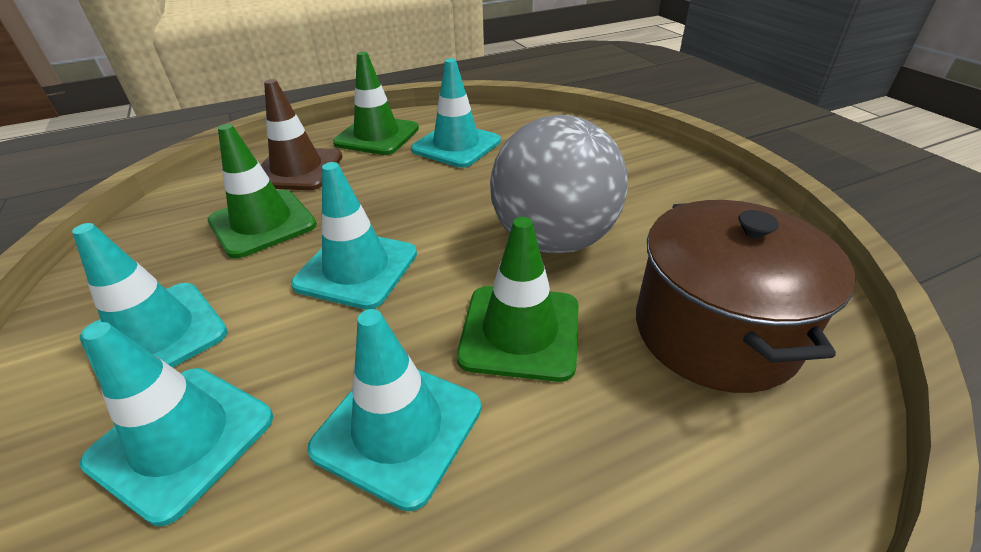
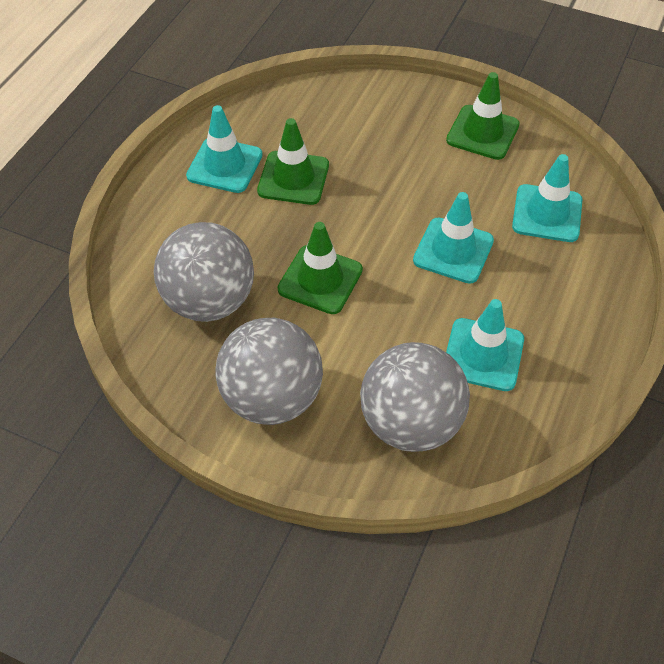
brown pot: 1 -> 0
brown traffic cone: 1 -> 0
grey ball: 1 -> 3
turquoise traffic cone: 5 -> 4

